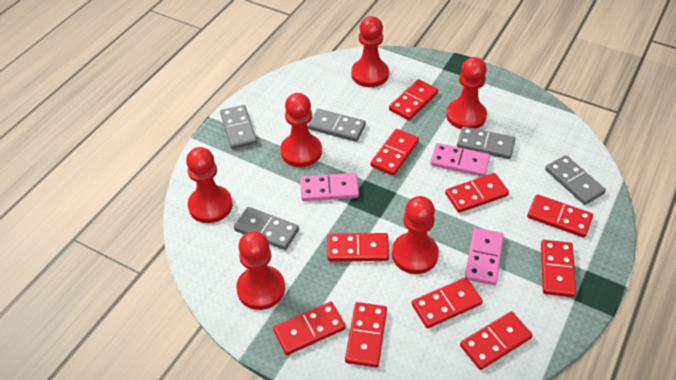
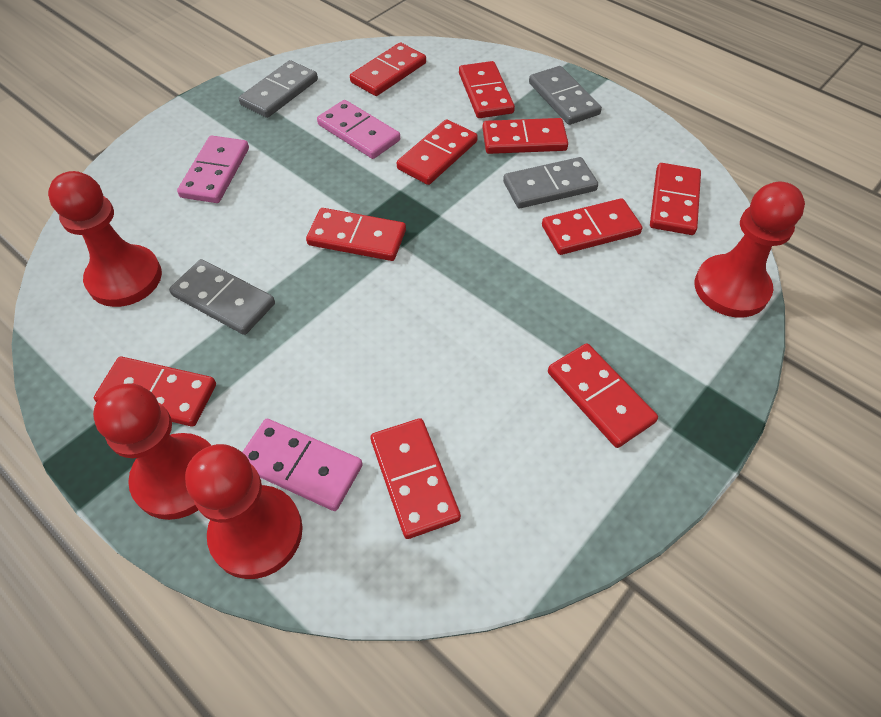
grey domino: 5 -> 4
red pawn: 6 -> 4

